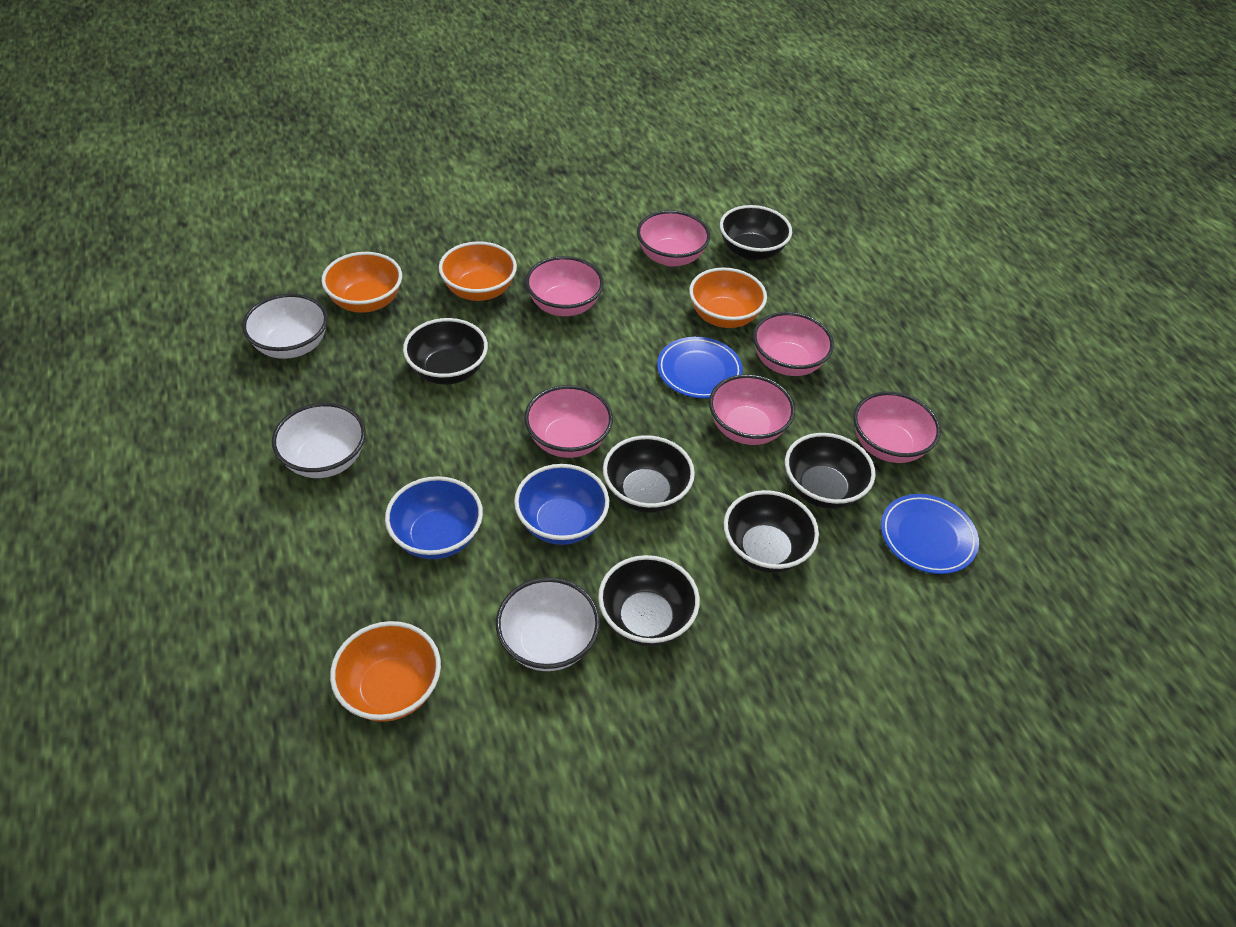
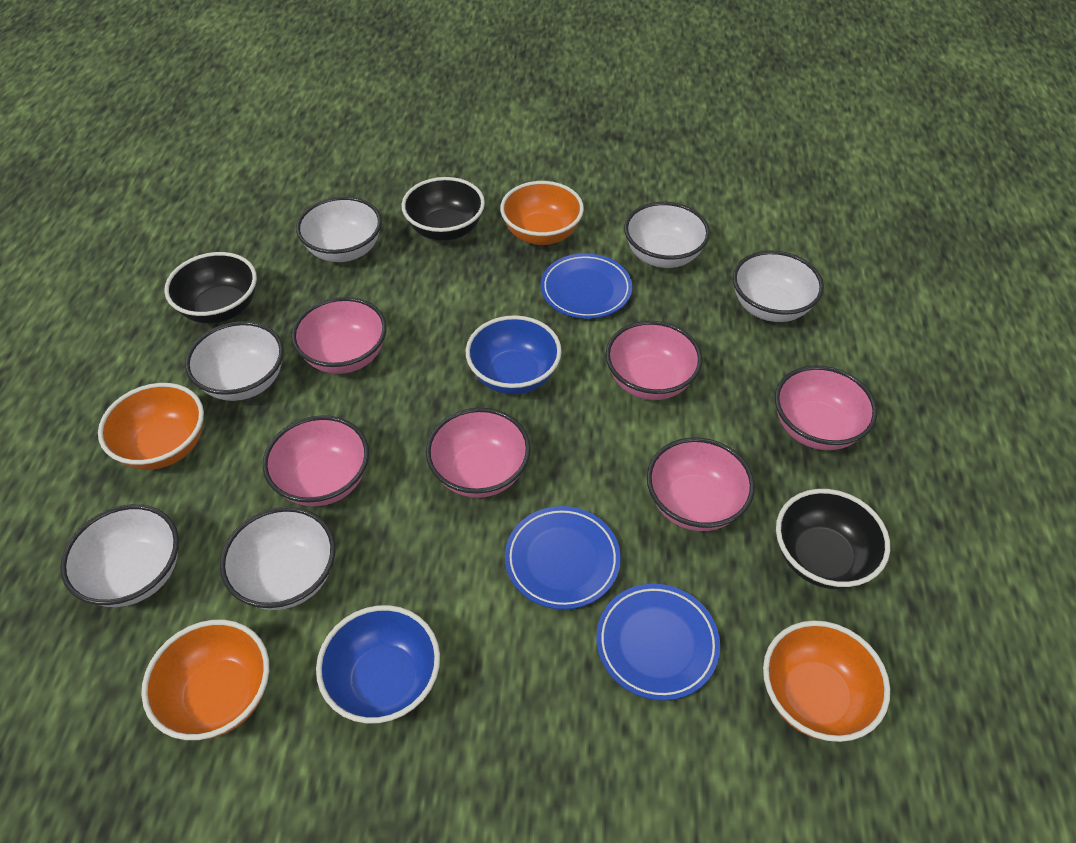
black bowl: 6 -> 3
blue plate: 2 -> 3
white bowl: 3 -> 6

